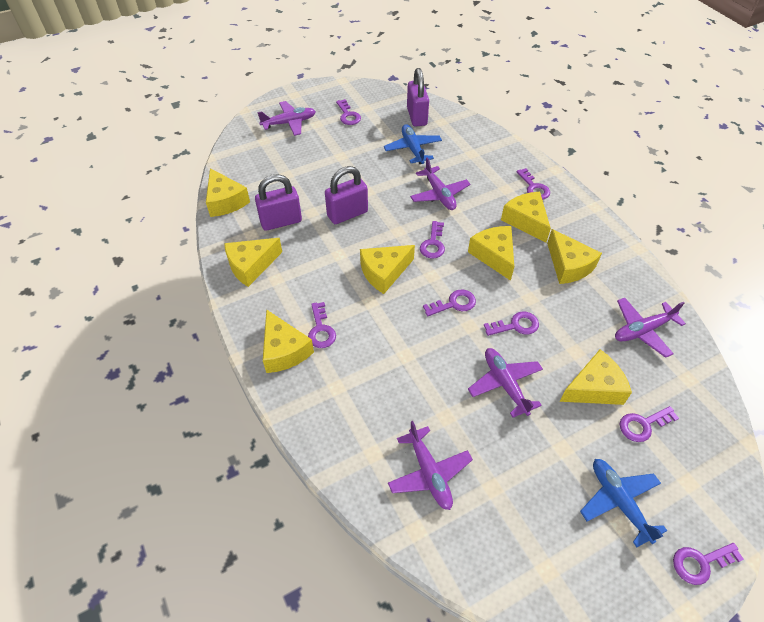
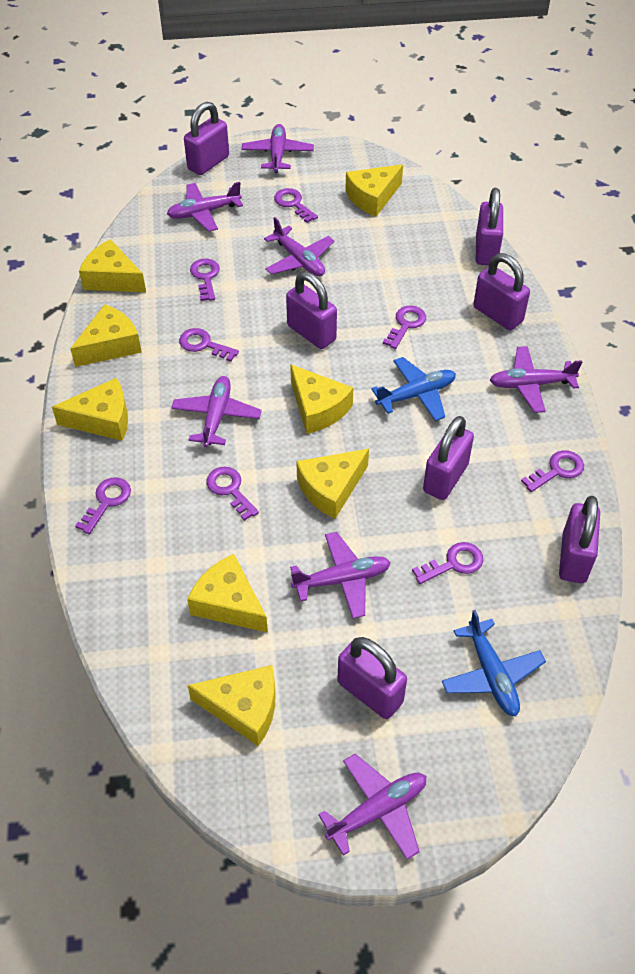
purple padlock: 3 -> 7
purple plane: 5 -> 7

